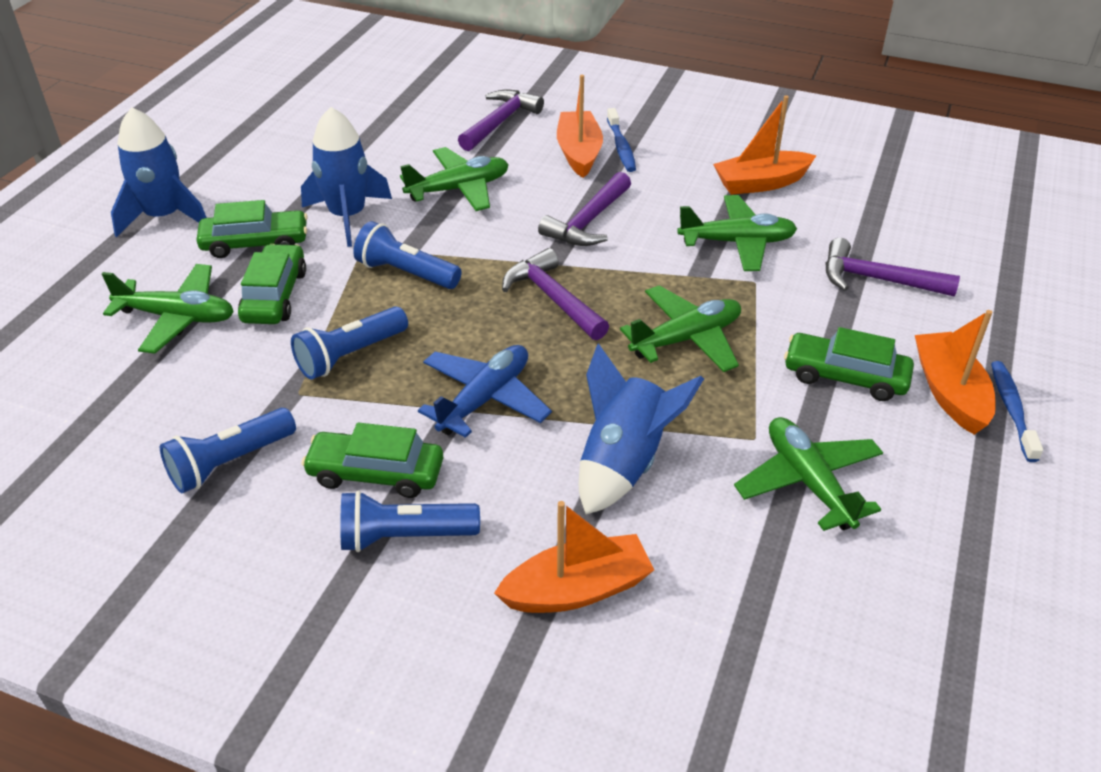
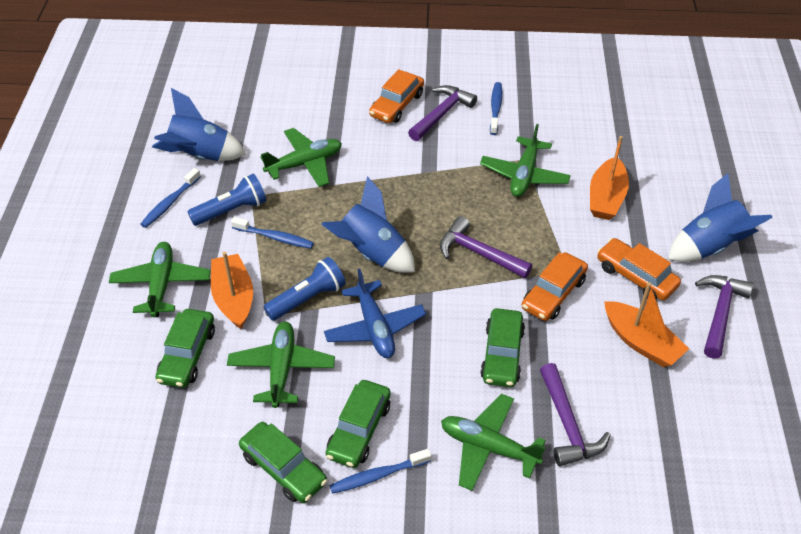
blue flashlight: 4 -> 2
blue toothbrush: 2 -> 4
orange boat: 4 -> 3
orange car: 0 -> 3

